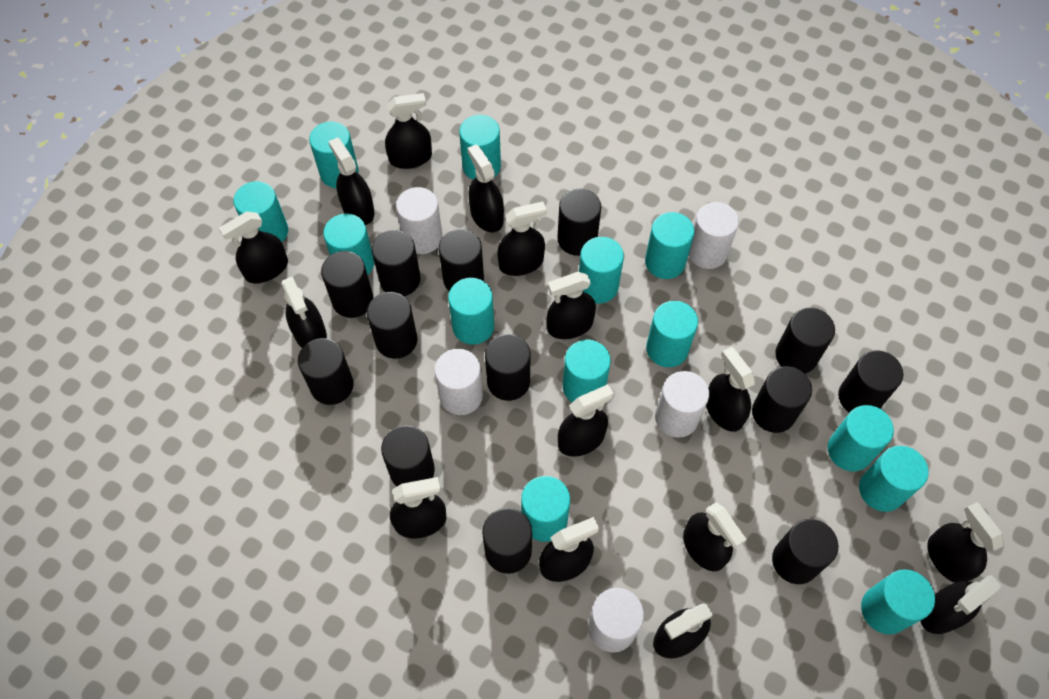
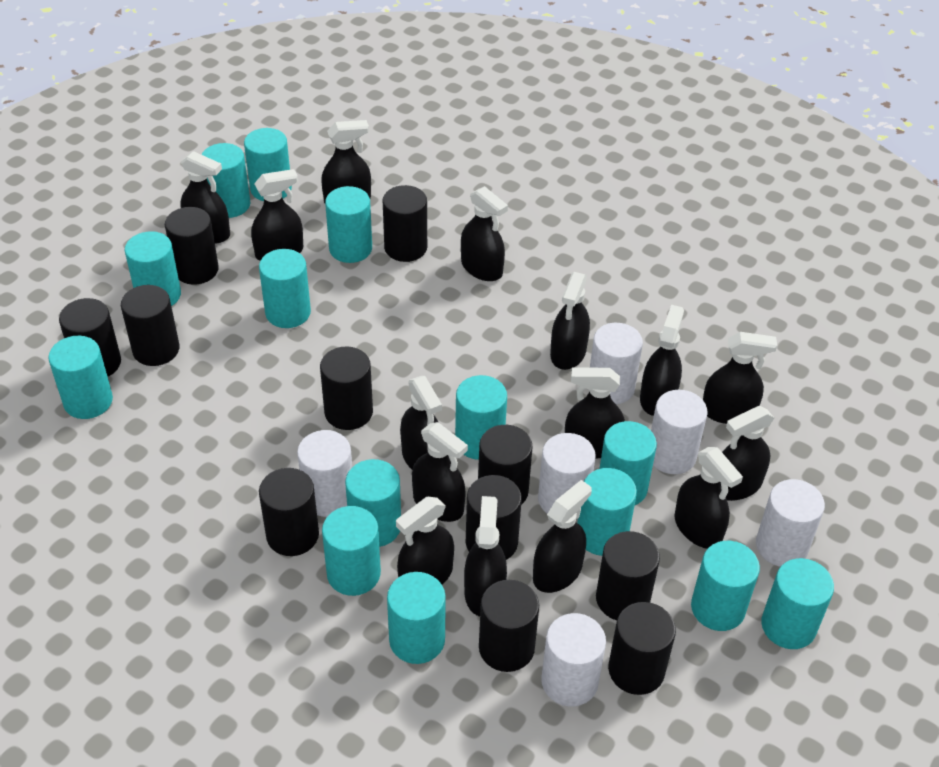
black cylinder: 13 -> 11
turquoise cylinder: 13 -> 14
white cylinder: 5 -> 6

